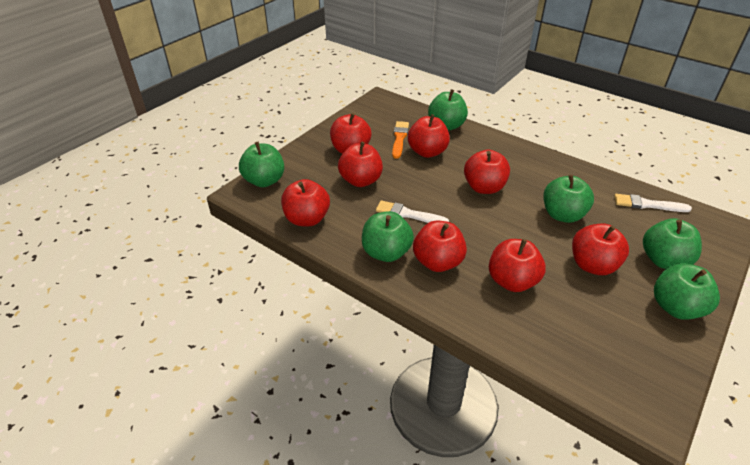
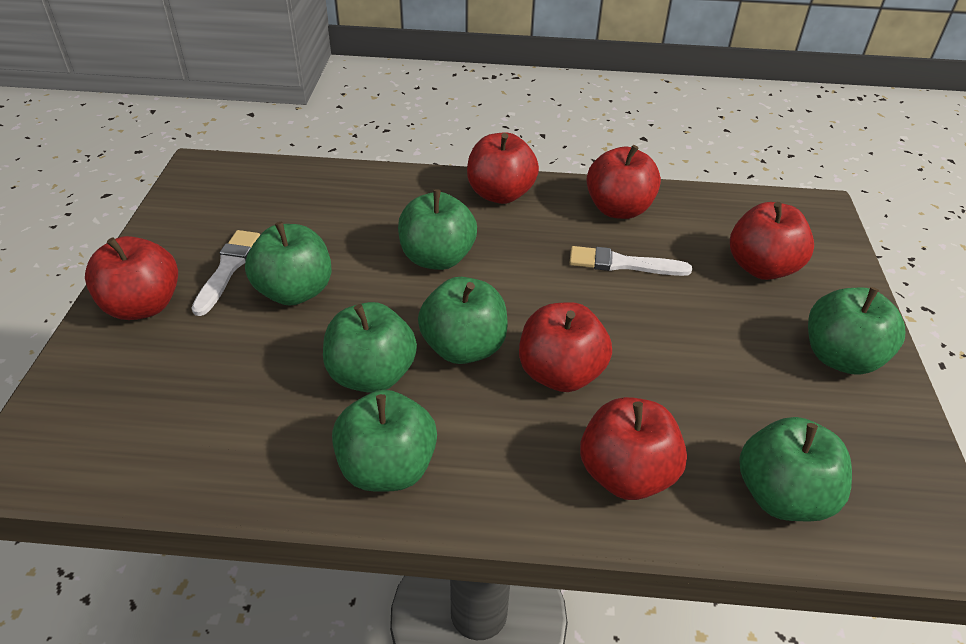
green apple: 6 -> 7
orange brush: 1 -> 0
red apple: 8 -> 6

